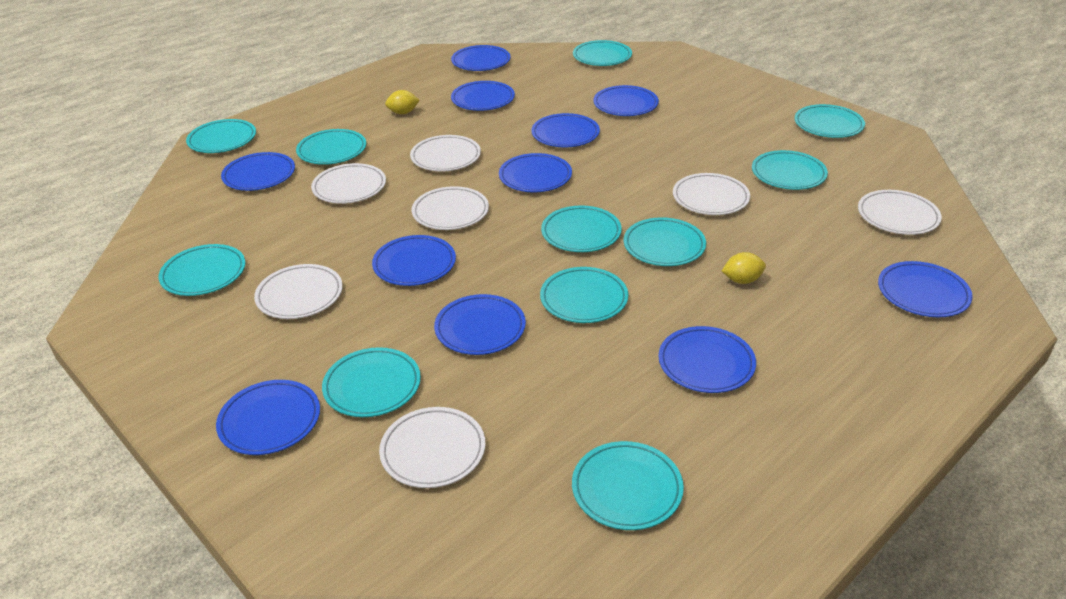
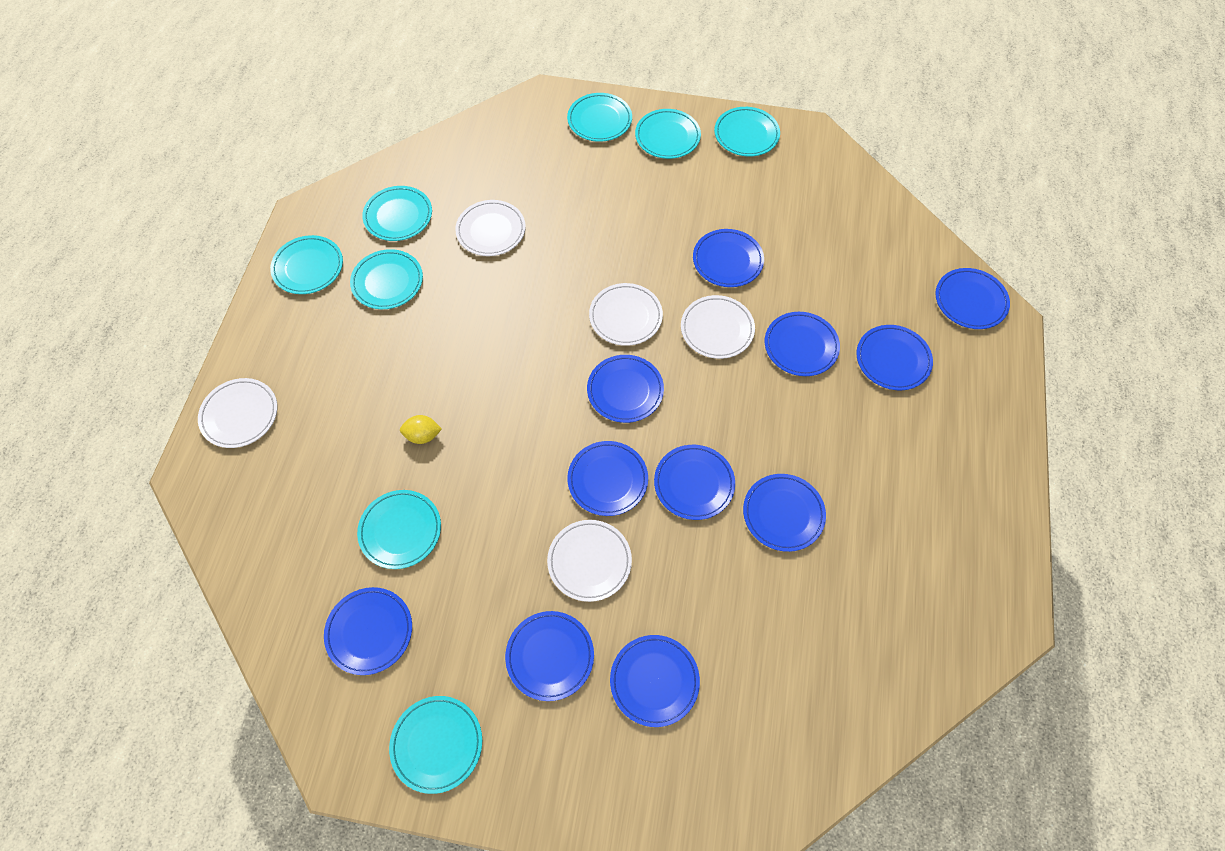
turquoise plate: 11 -> 8
white plate: 7 -> 5
yellow lemon: 2 -> 1

